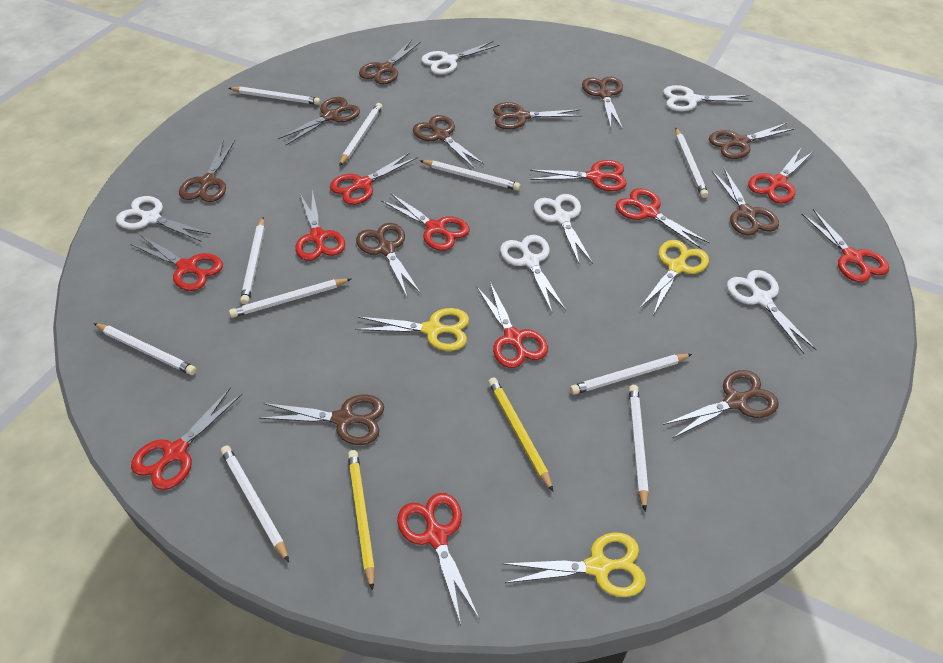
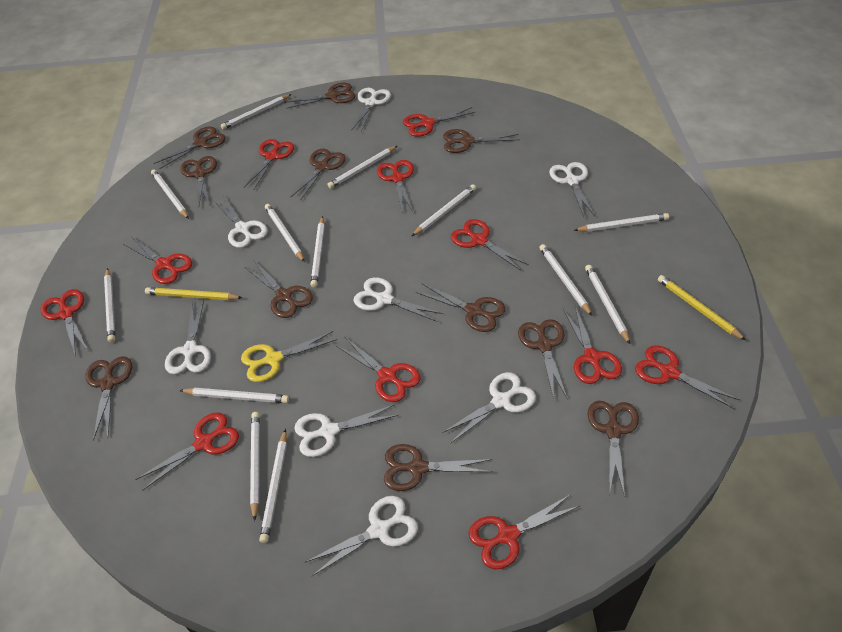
white pencil: 10 -> 13
white scissors: 6 -> 8
yellow scissors: 3 -> 1

